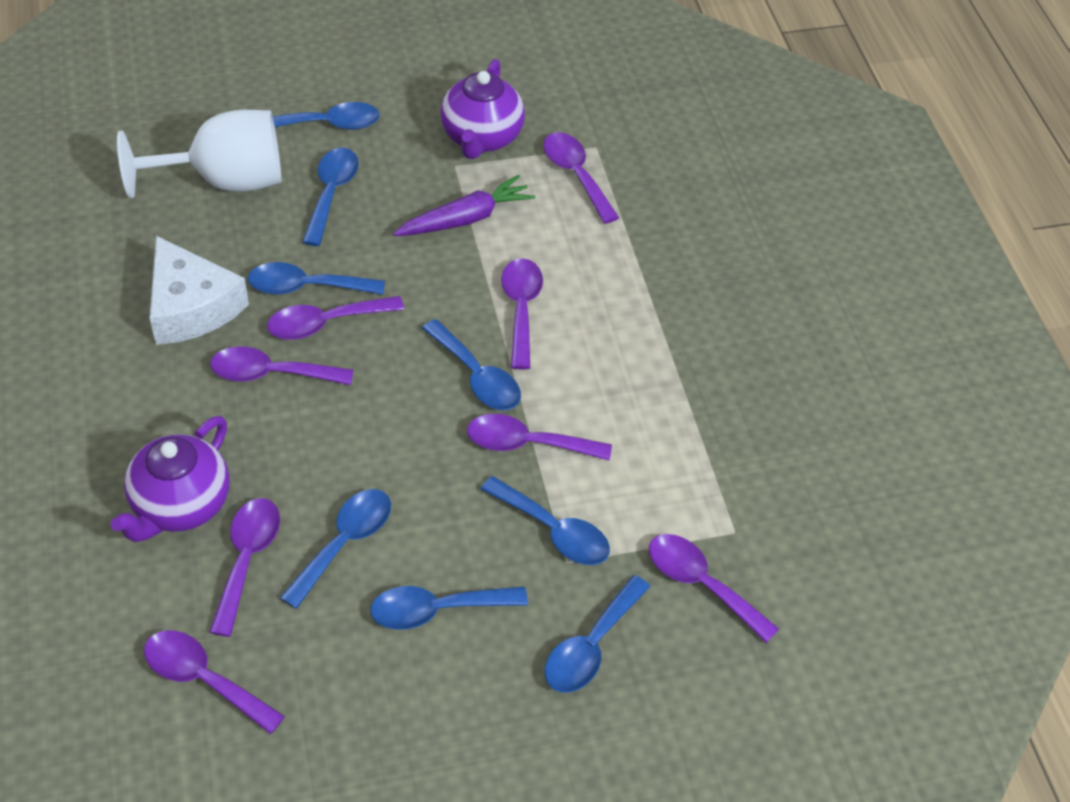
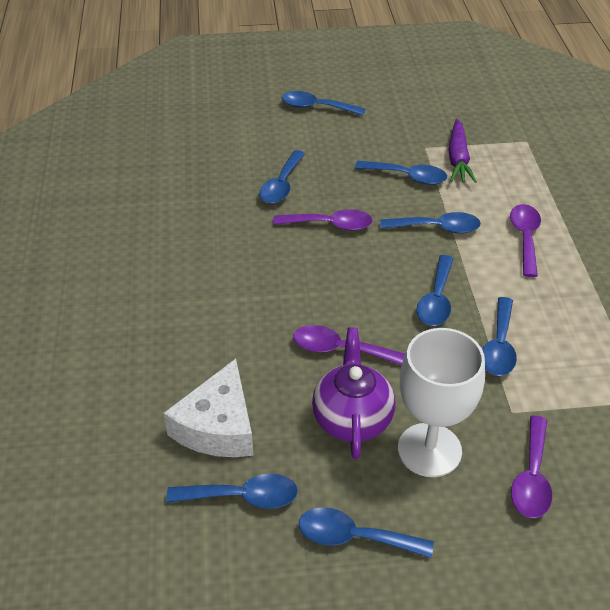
purple spoon: 8 -> 4
purple teapot: 2 -> 1

